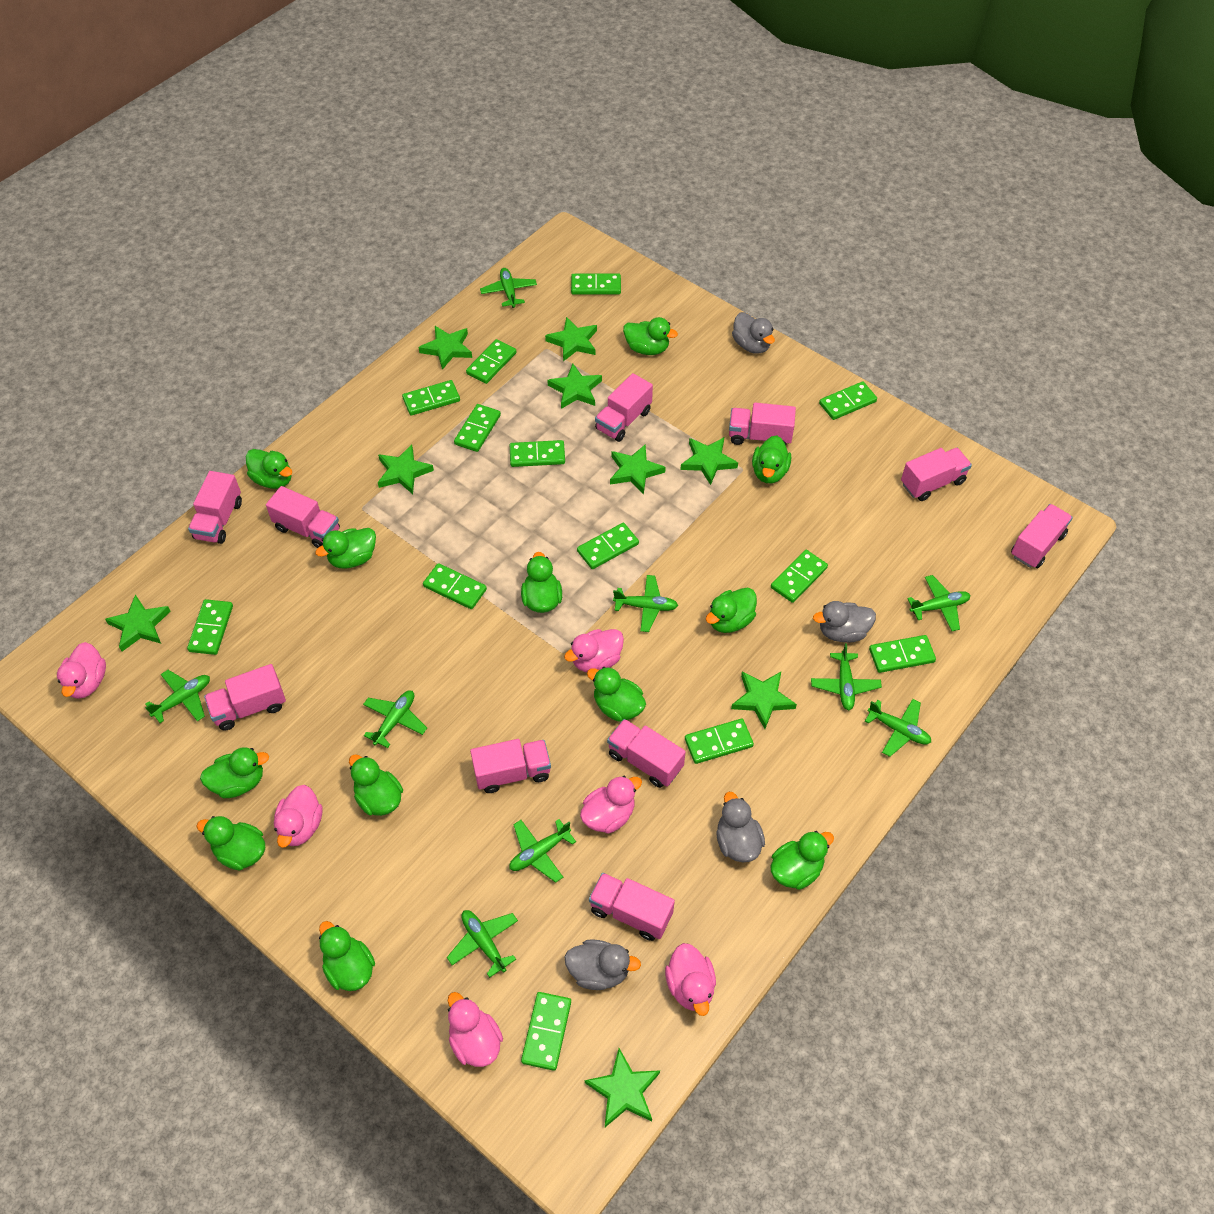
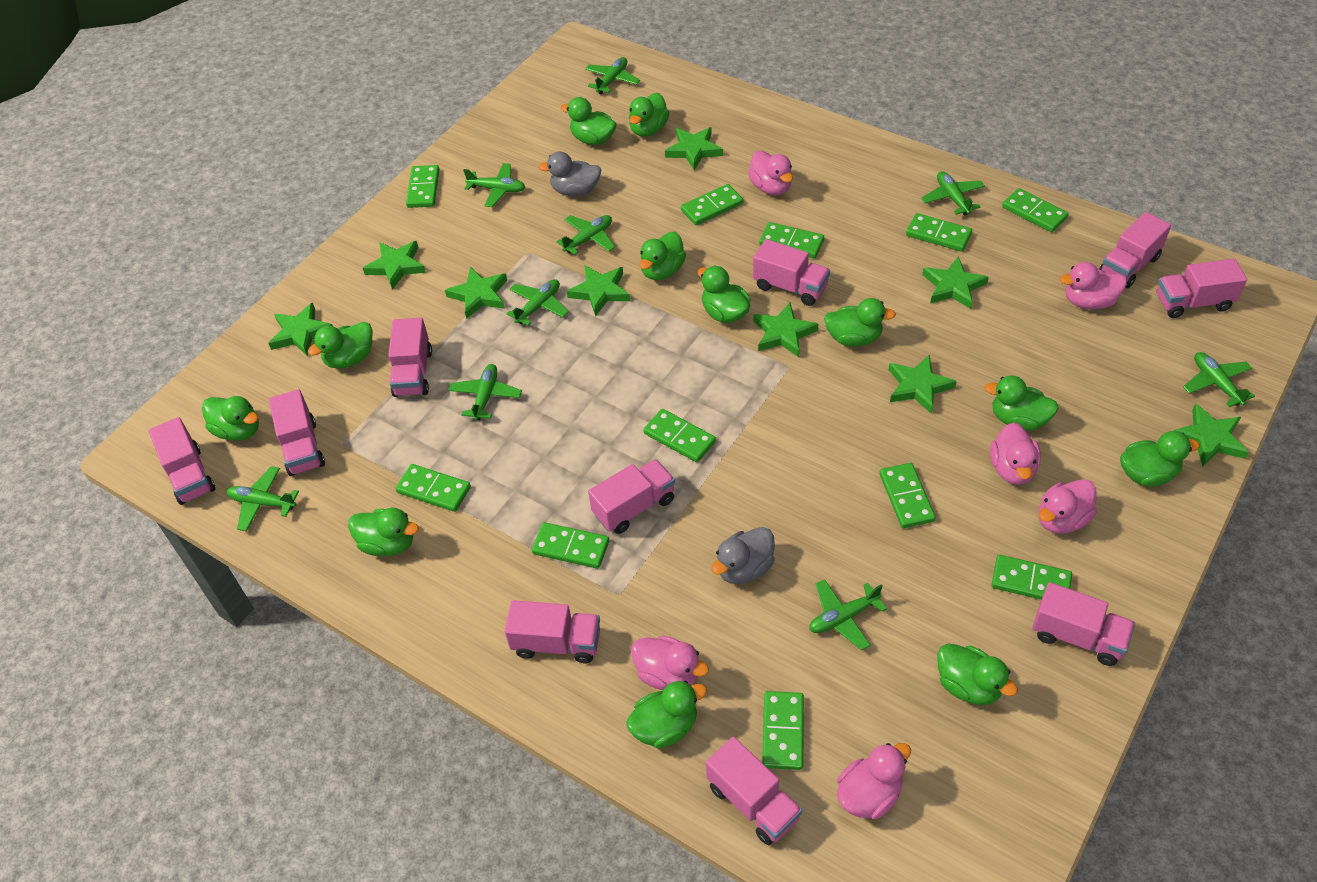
green domino: 13 -> 11
grey duck: 4 -> 2

